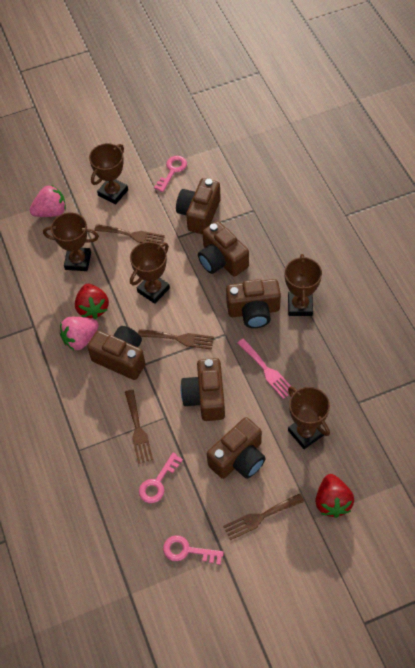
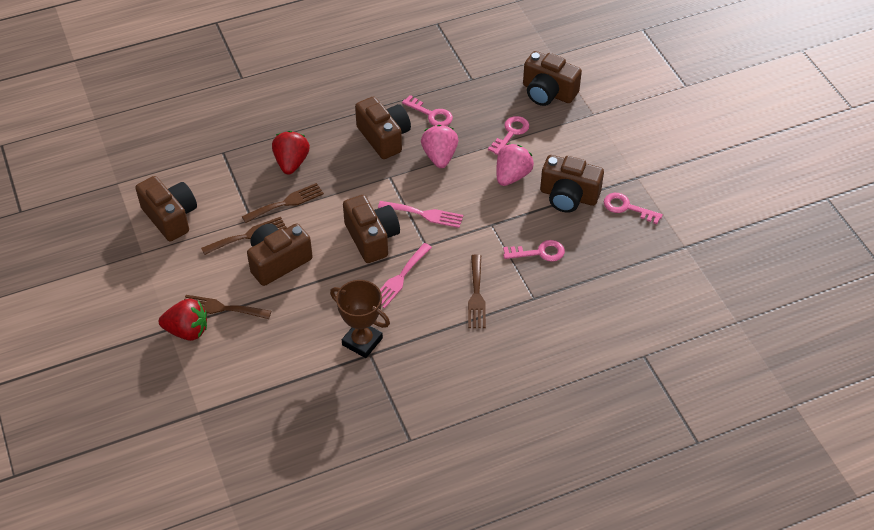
brown trophy: 5 -> 1
pink fork: 1 -> 2
pink key: 3 -> 4

